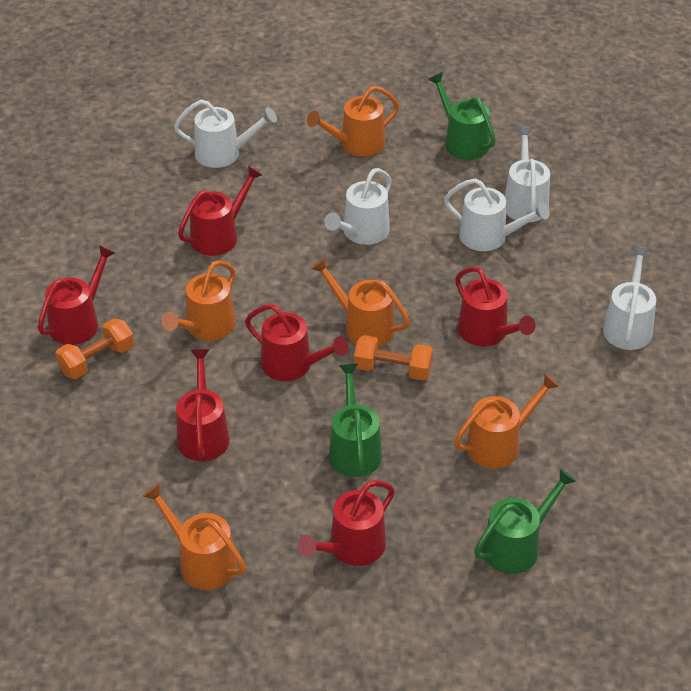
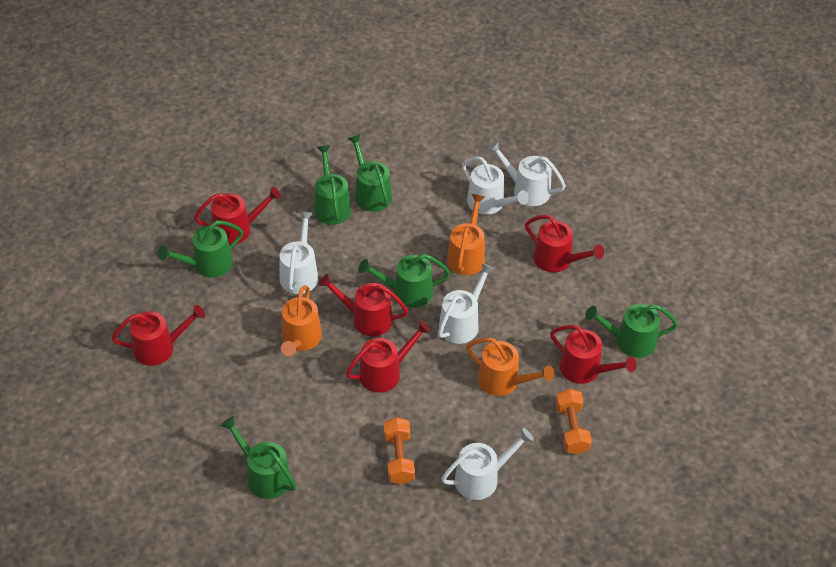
green watering can: 3 -> 6
orange watering can: 5 -> 3

